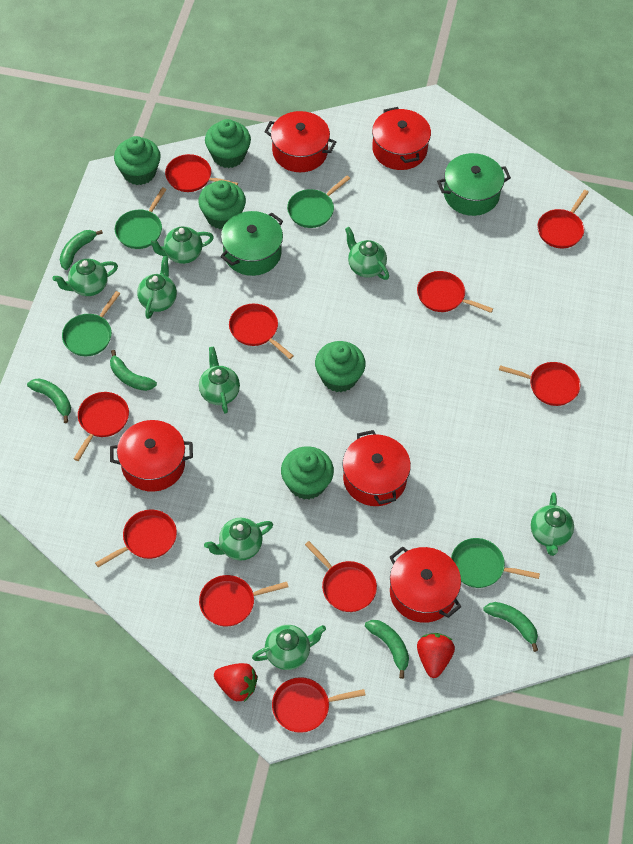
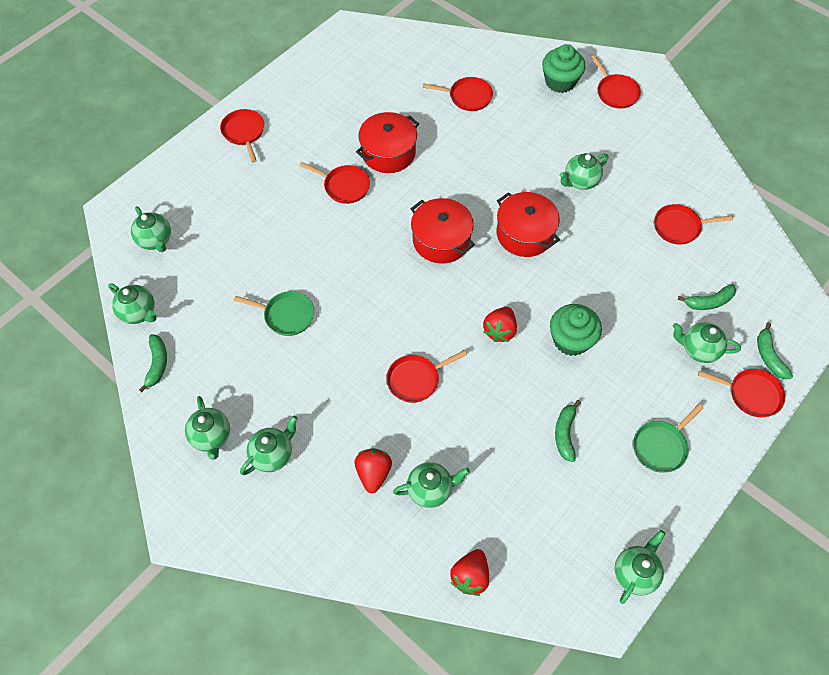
green banana: 5 -> 4
green cupcake: 5 -> 2
green pan: 4 -> 2
green pot: 2 -> 0
red pan: 10 -> 7
red pot: 5 -> 3
red strawberry: 2 -> 3

